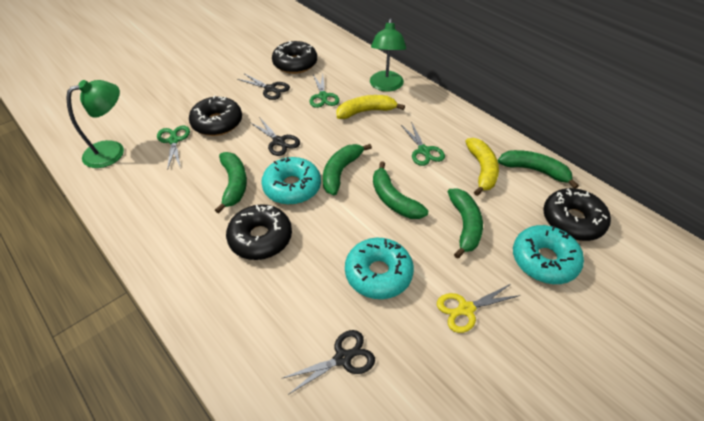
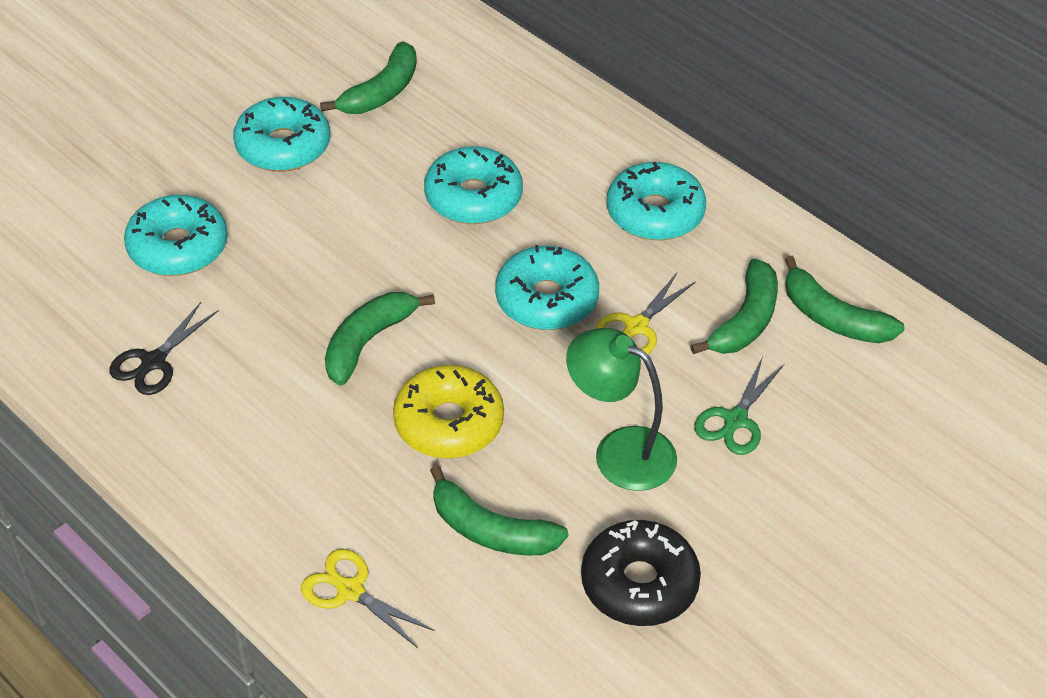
black donut: 4 -> 1
black scissors: 3 -> 1
green lamp: 2 -> 1
green scissors: 3 -> 1
turquoise donut: 3 -> 5
yellow banana: 2 -> 0
yellow donut: 0 -> 1
yellow scissors: 1 -> 2

